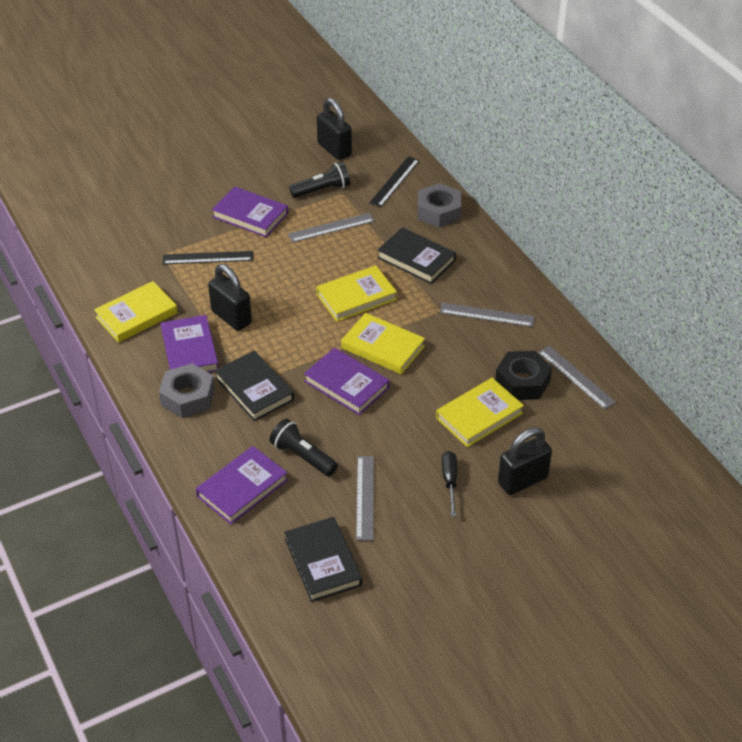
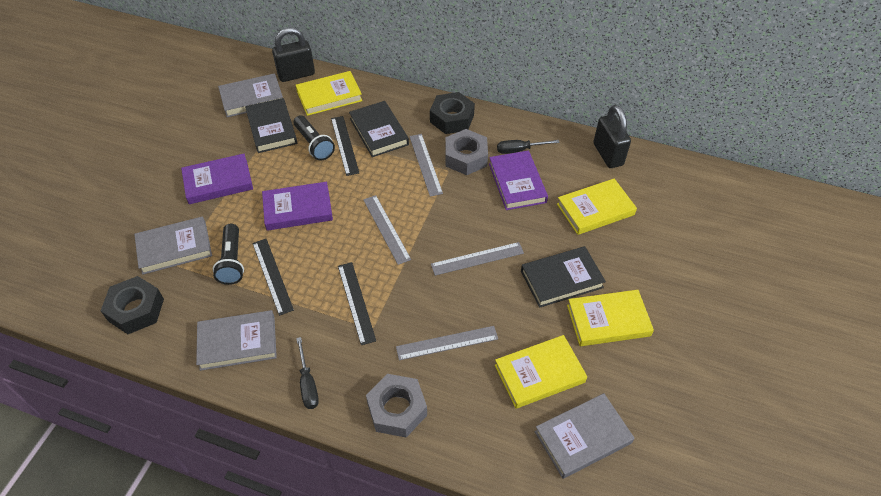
black nut: 1 -> 2
black padlock: 3 -> 2
black ruler: 2 -> 3
black screwdriver: 1 -> 2
grey book: 0 -> 4
purple book: 4 -> 3

